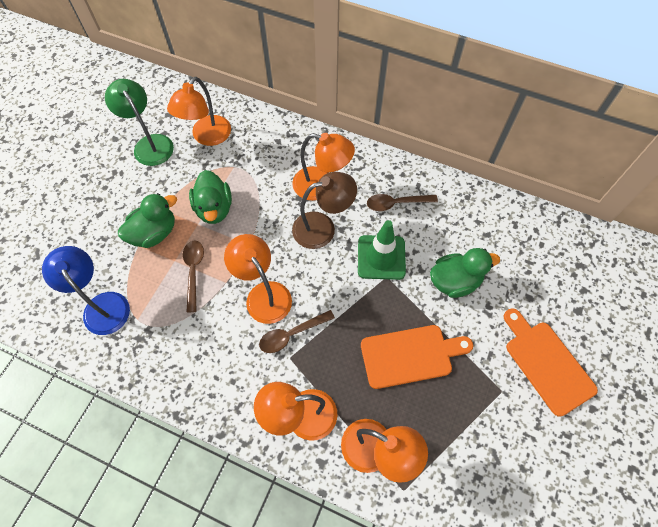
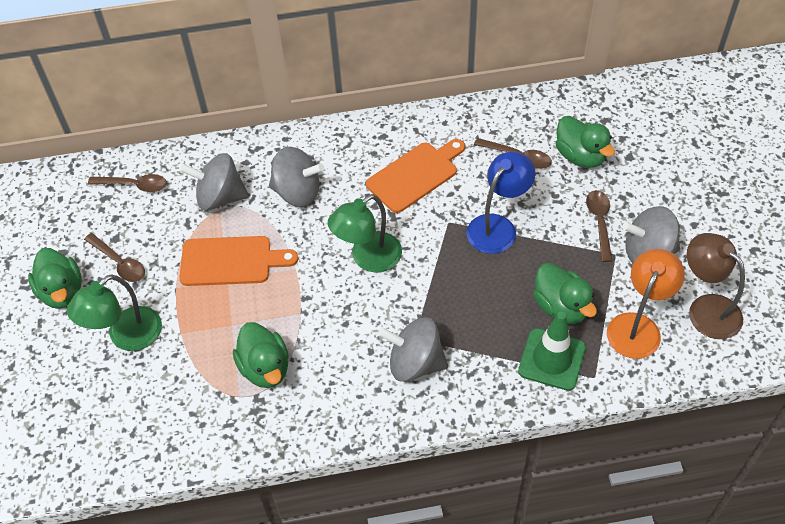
brown spoon: 3 -> 4
green duck: 3 -> 4
green lamp: 1 -> 2
grey spinning top: 0 -> 4
orange lamp: 5 -> 1

